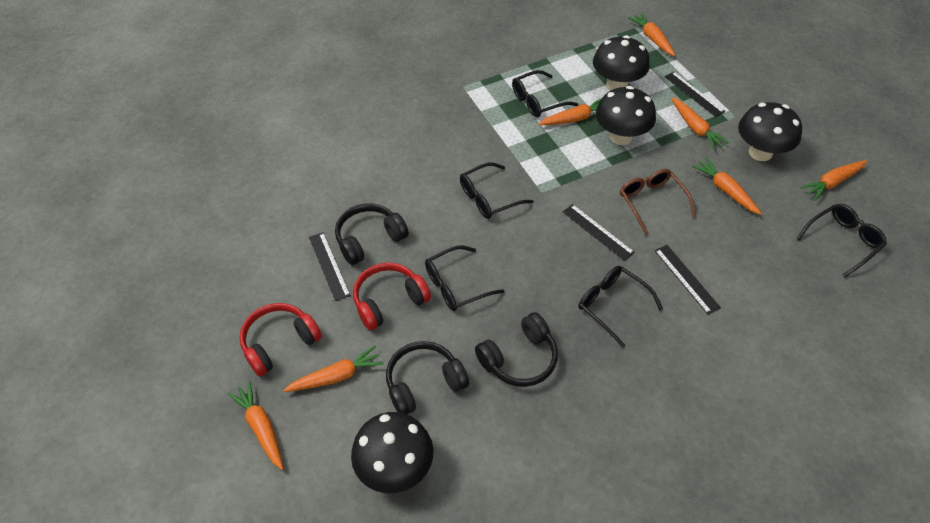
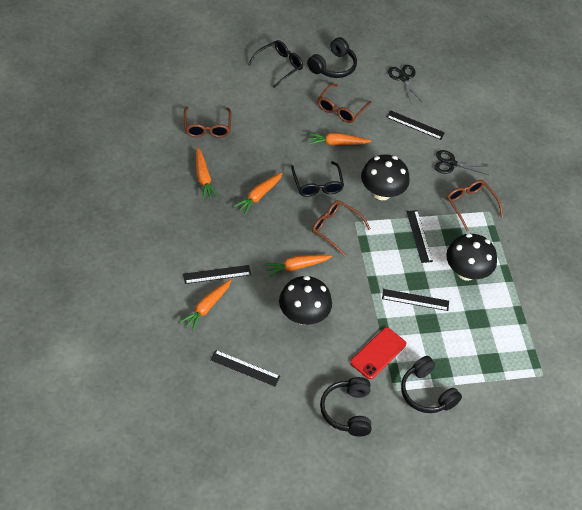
black glasses: 5 -> 2
black mushroom: 4 -> 3
black ruler: 4 -> 5
black scissors: 0 -> 2
brown glasses: 1 -> 4
orange carrot: 7 -> 5
red headphones: 2 -> 0
red phone: 0 -> 1

